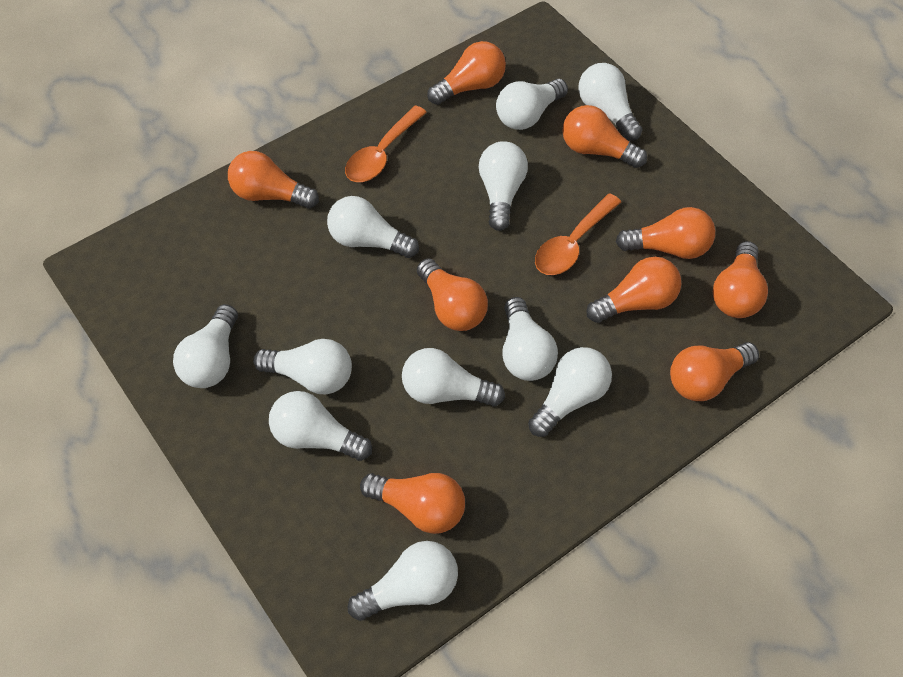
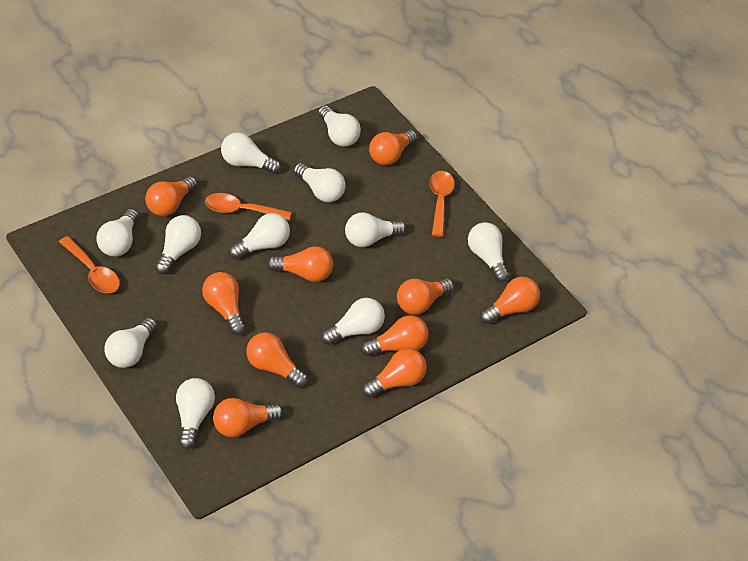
orange light bulb: 9 -> 10
orange spoon: 2 -> 3

